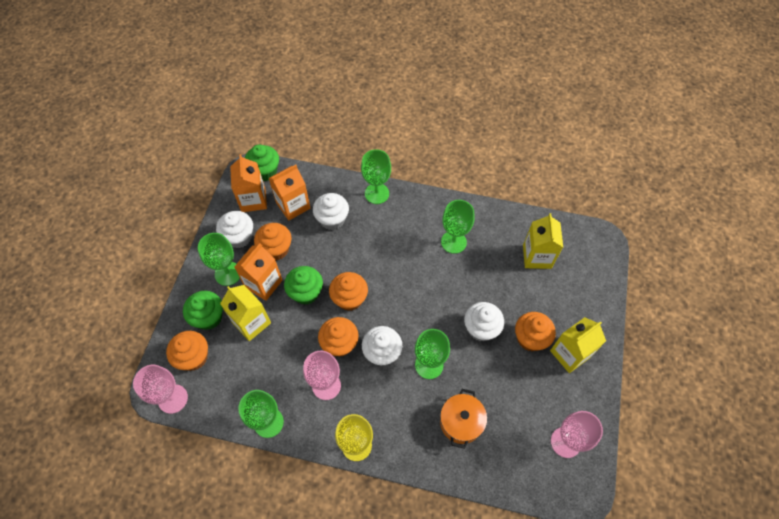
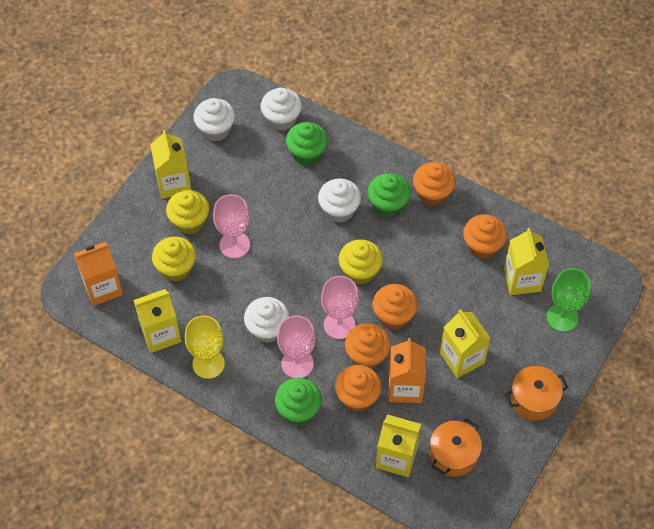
green goblet: 5 -> 1
orange carton: 3 -> 2
orange pot: 1 -> 2
yellow carton: 3 -> 5
yellow cupcake: 0 -> 3

